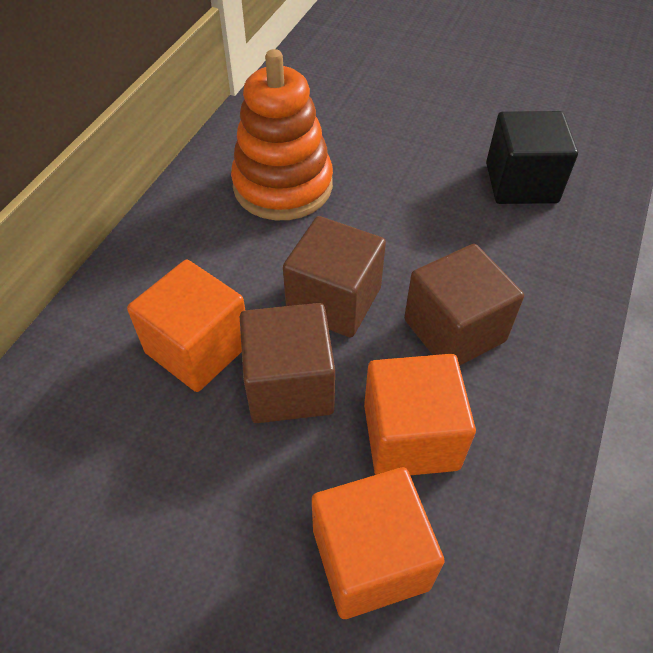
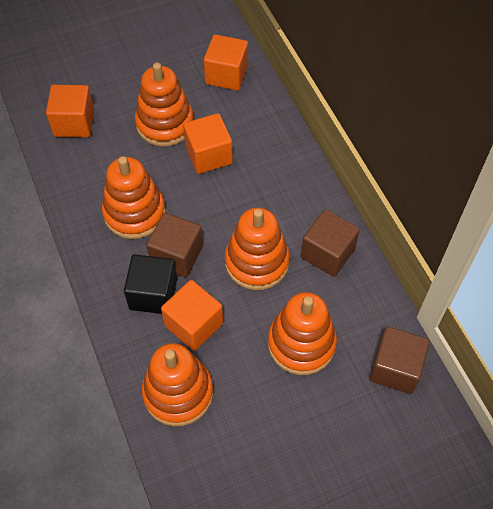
orange cube: 3 -> 4
orange stacking toy: 1 -> 5

